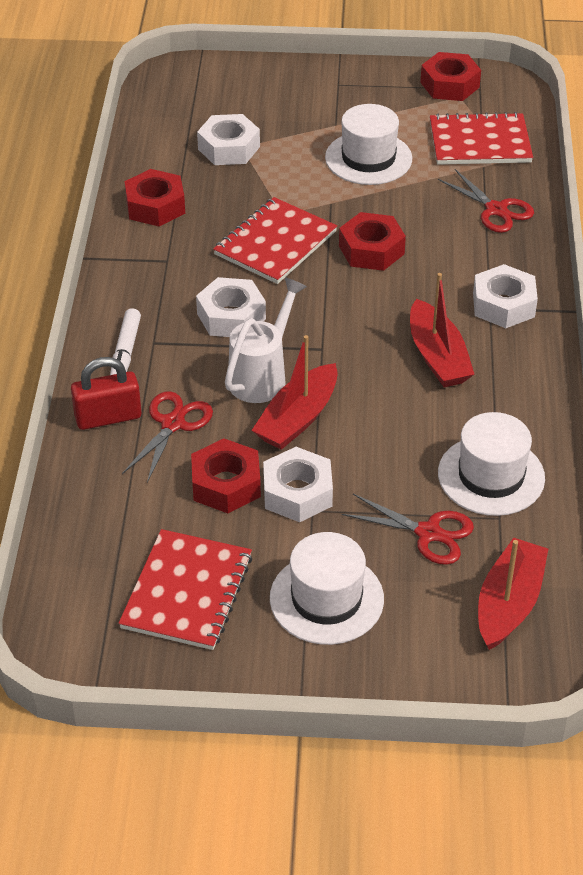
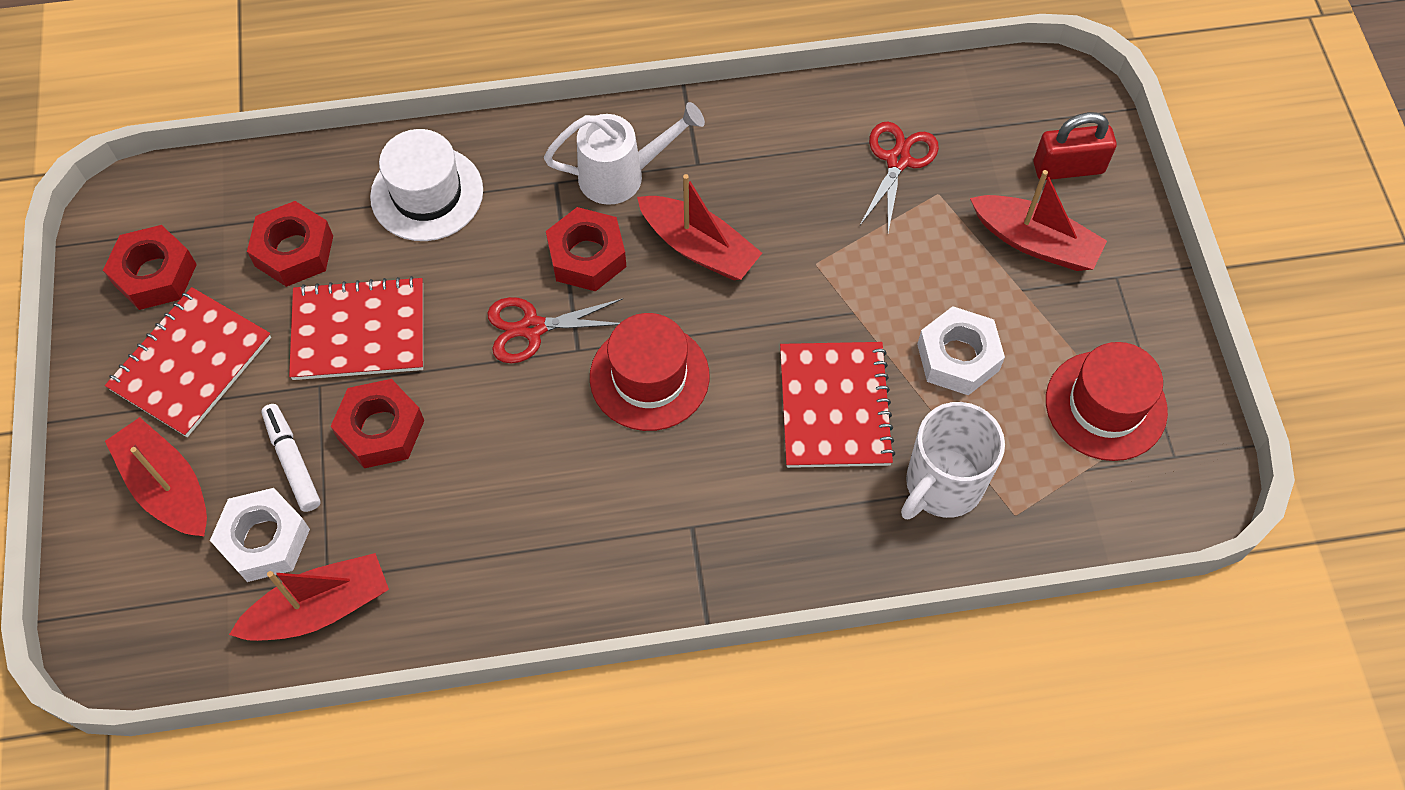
red boat: 3 -> 4
red hat: 0 -> 2
red scissors: 3 -> 2
white hat: 3 -> 1
white mug: 0 -> 1
white nut: 4 -> 2

